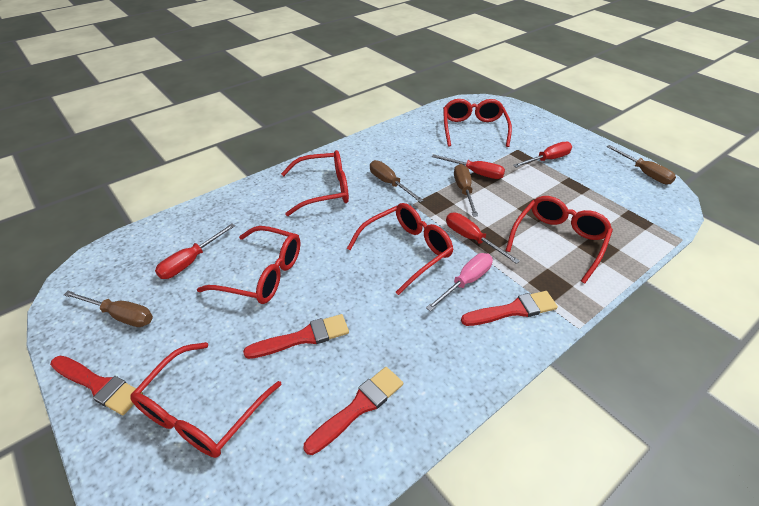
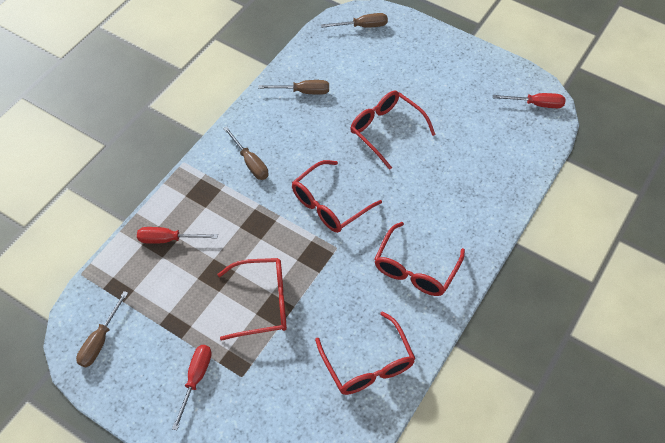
pink screwdriver: 1 -> 0
red brush: 4 -> 0
red glasses: 6 -> 5
red screwdriver: 4 -> 3

